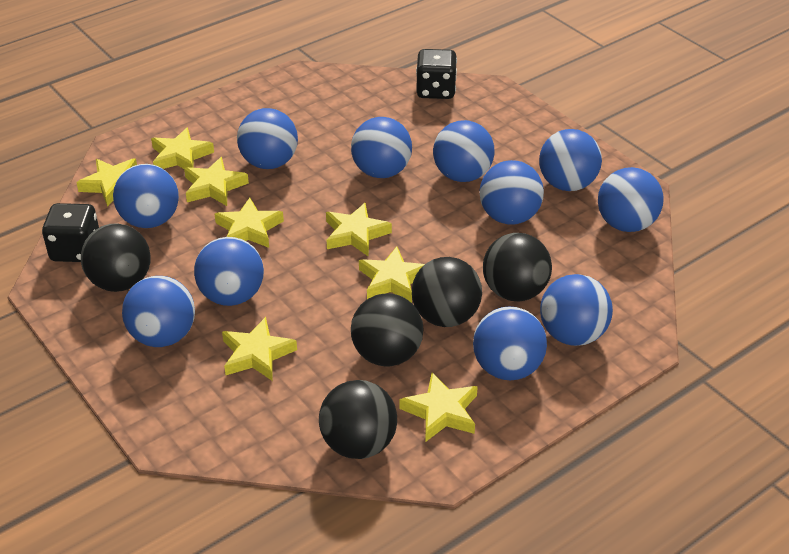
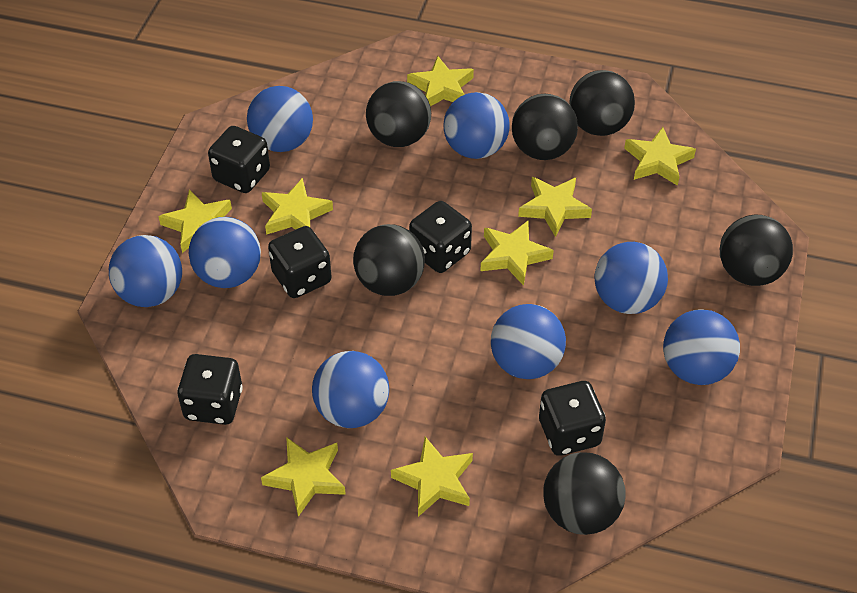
black ball: 5 -> 6
black dice: 2 -> 5
blue ball: 11 -> 8

